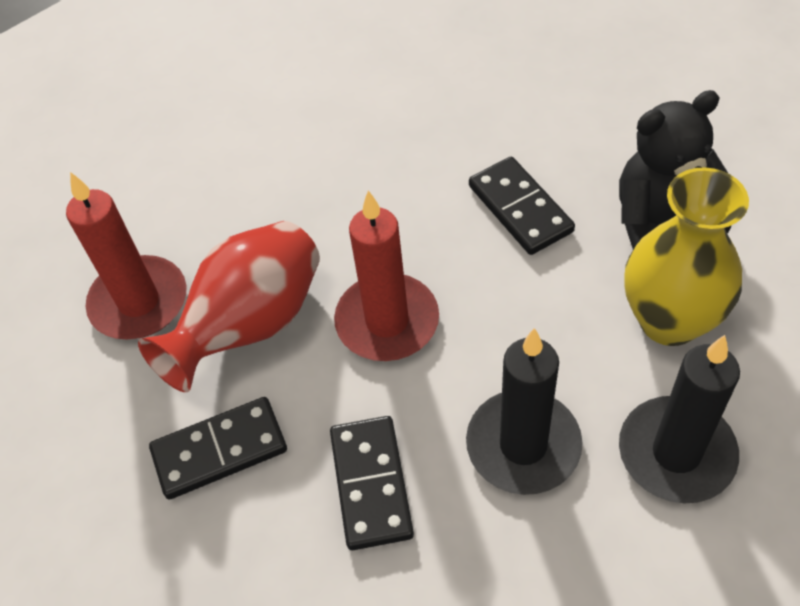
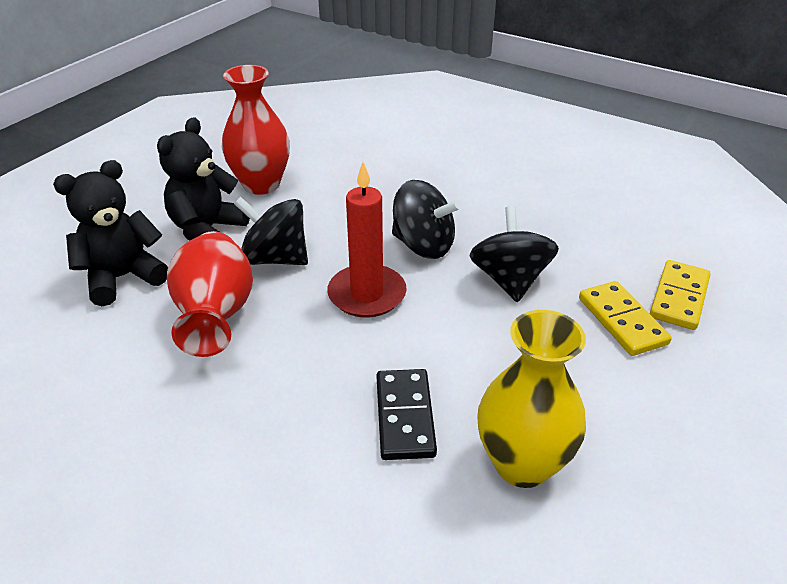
black candle: 2 -> 0
black domino: 3 -> 1
black spinning top: 0 -> 3
black teddy bear: 1 -> 2
red candle: 2 -> 1
red vase: 1 -> 2
yellow domino: 0 -> 2

